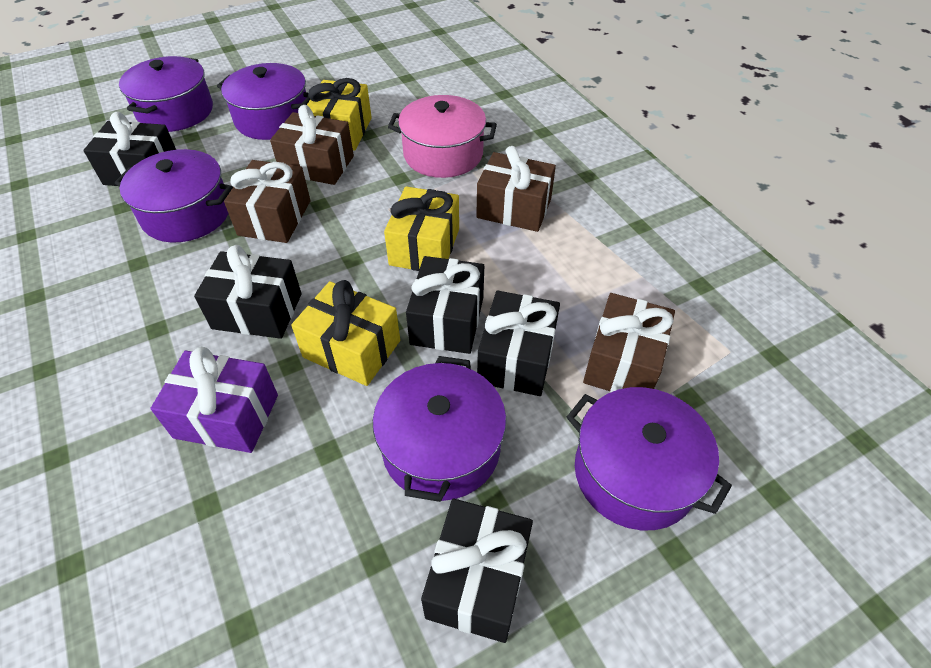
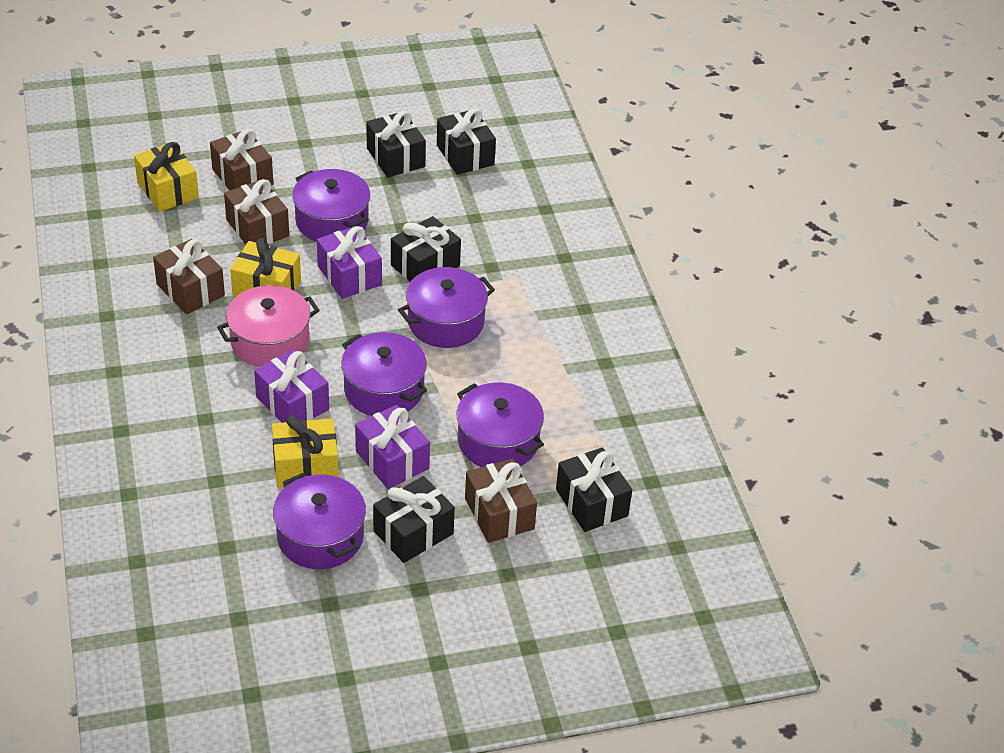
purple gift: 1 -> 3

